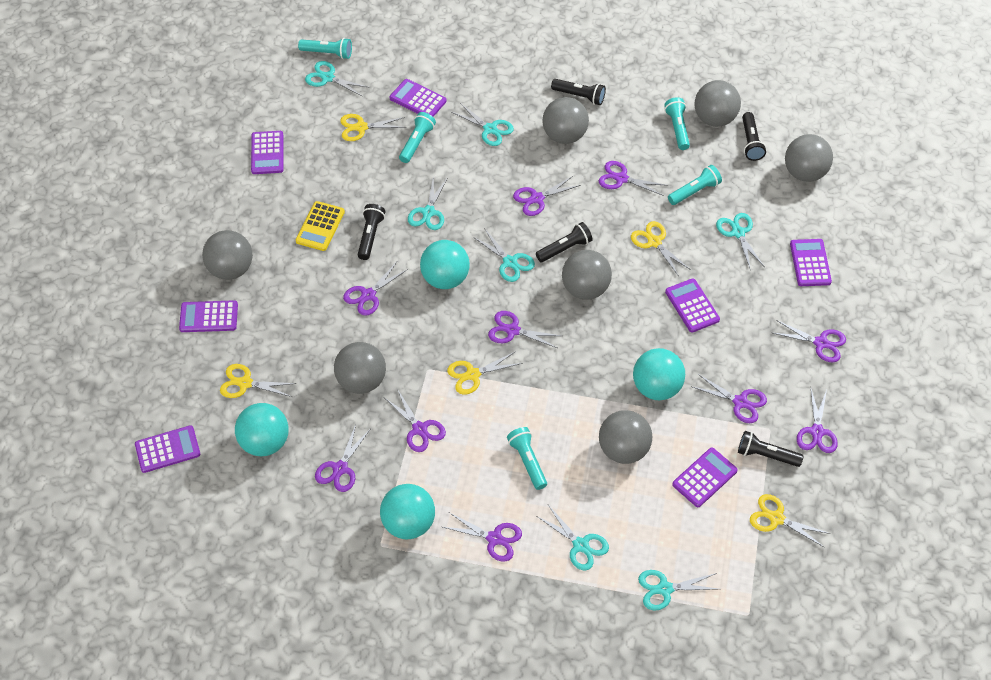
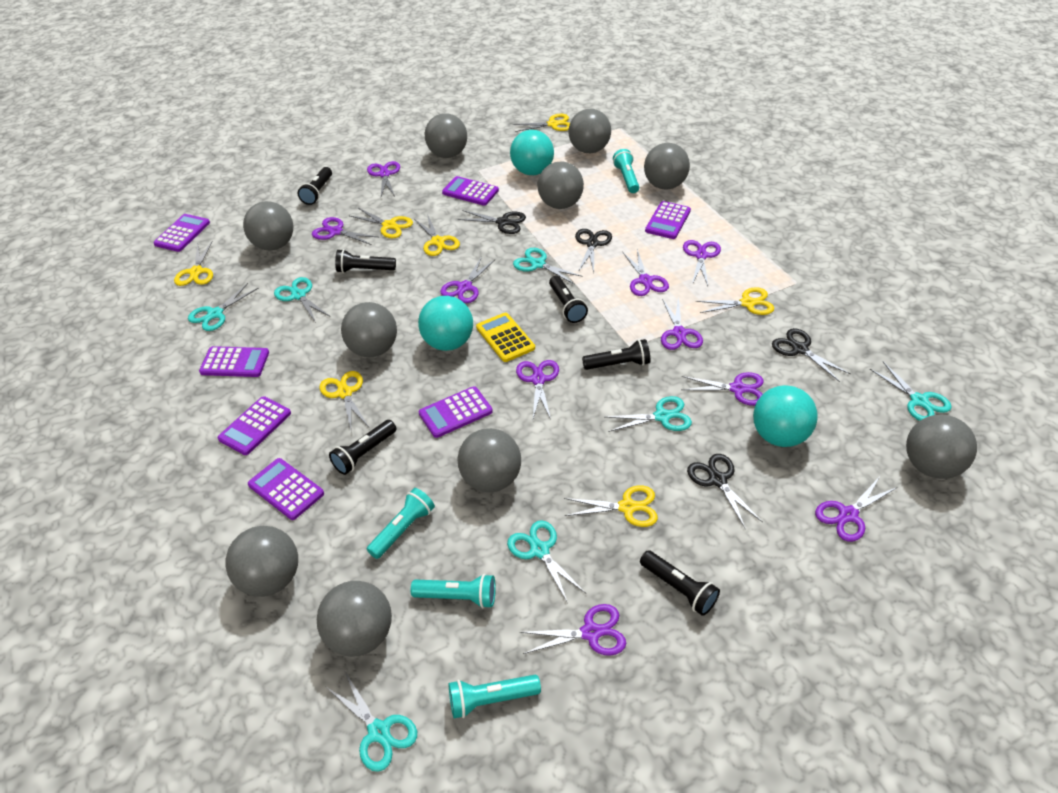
black flashlight: 5 -> 6
black scissors: 0 -> 4
grey ball: 7 -> 10
turquoise ball: 4 -> 3
turquoise flashlight: 5 -> 4
yellow scissors: 5 -> 7

